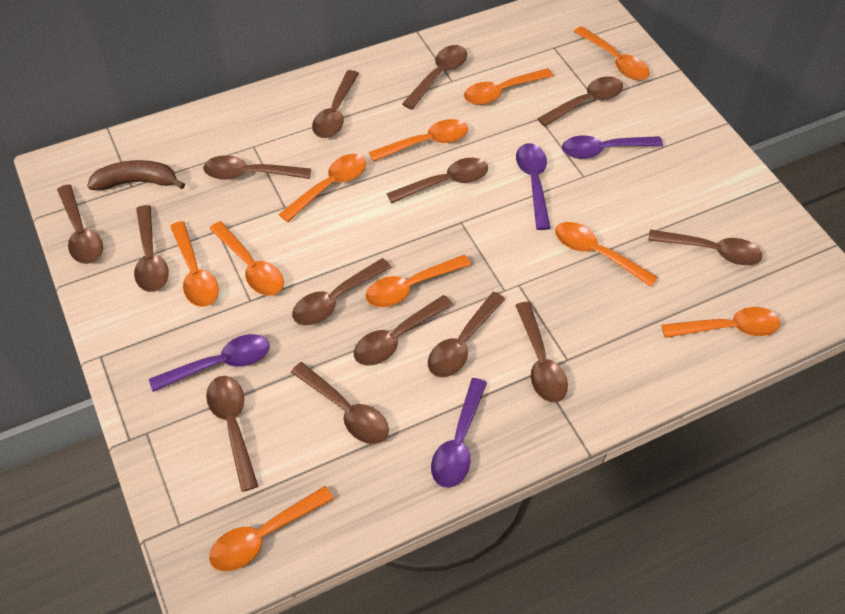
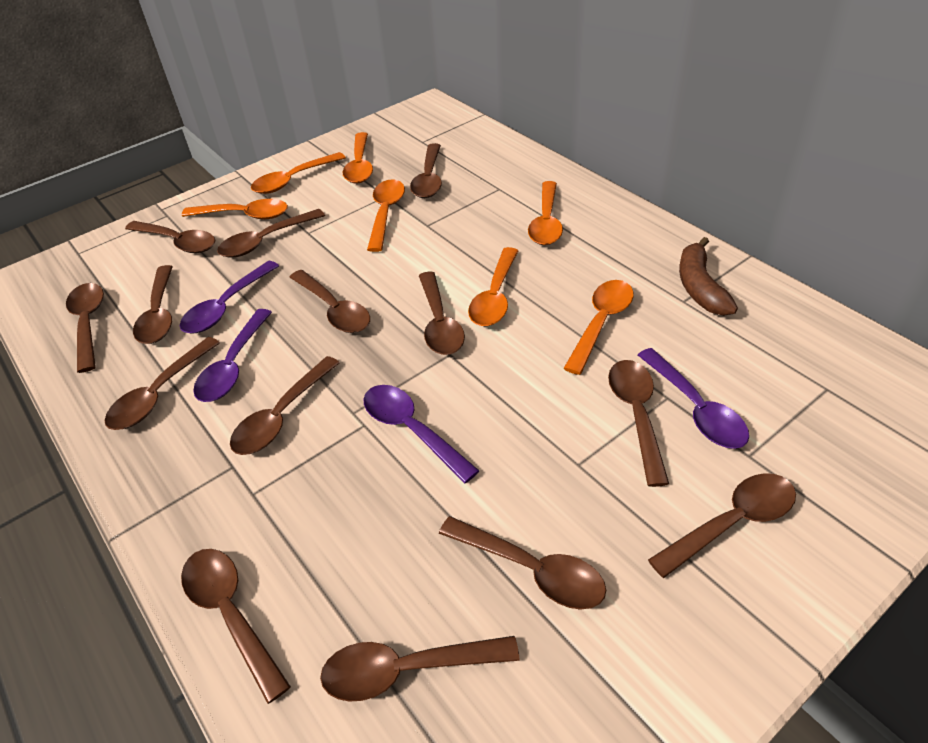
orange spoon: 10 -> 7

